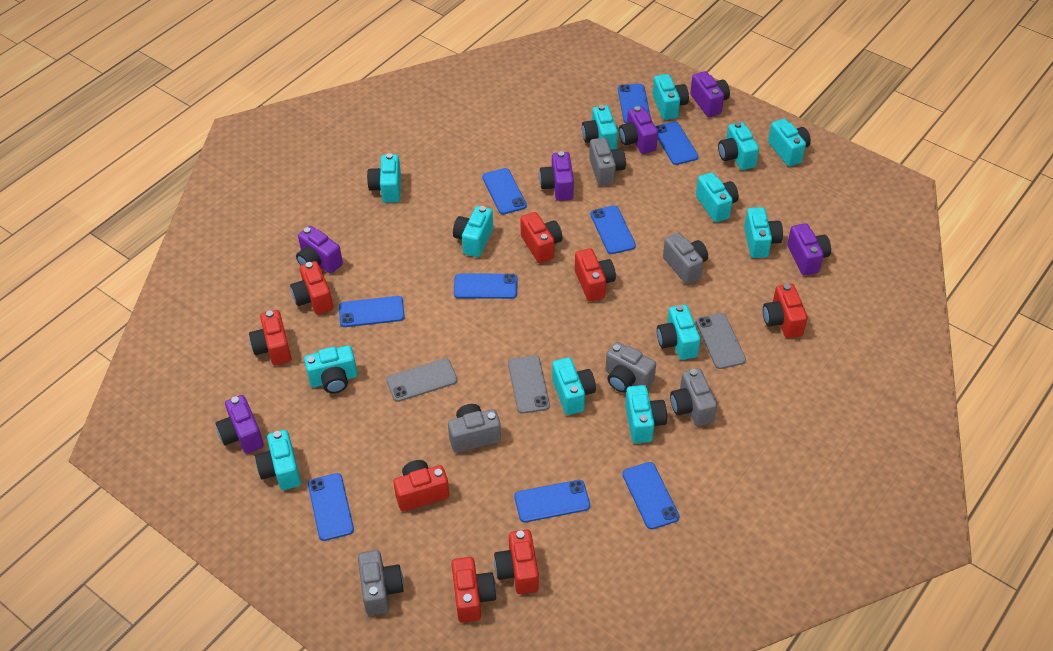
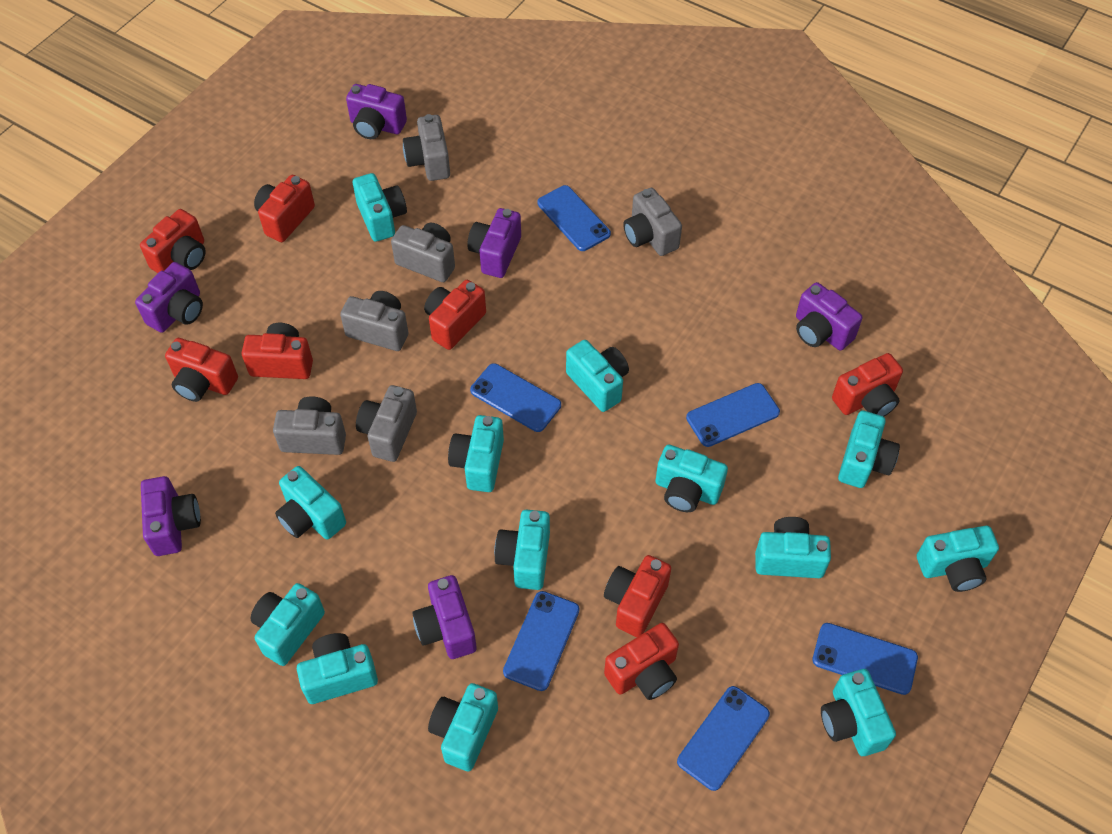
blue phone: 9 -> 6
grey phone: 3 -> 0

